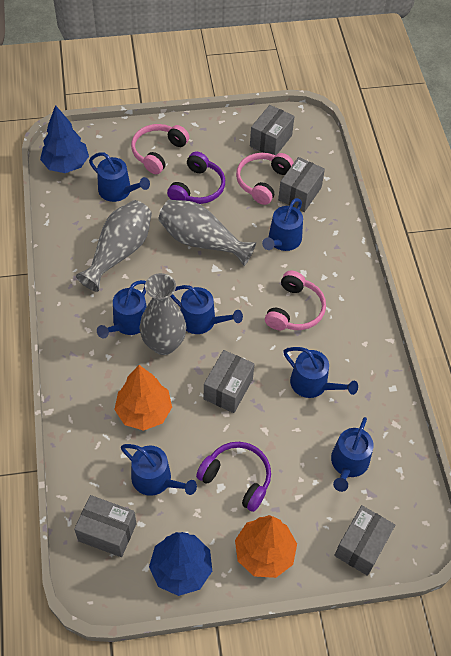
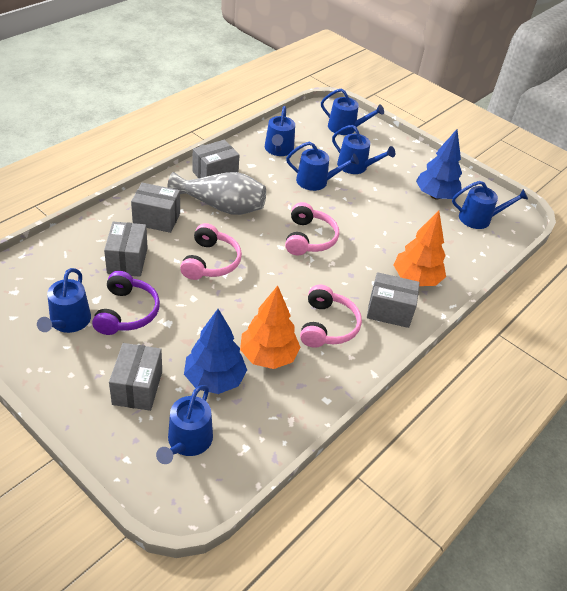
grey vase: 3 -> 1
purple headphones: 2 -> 1

